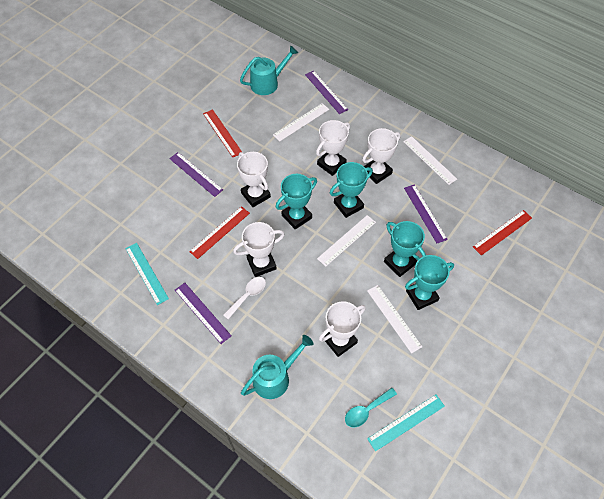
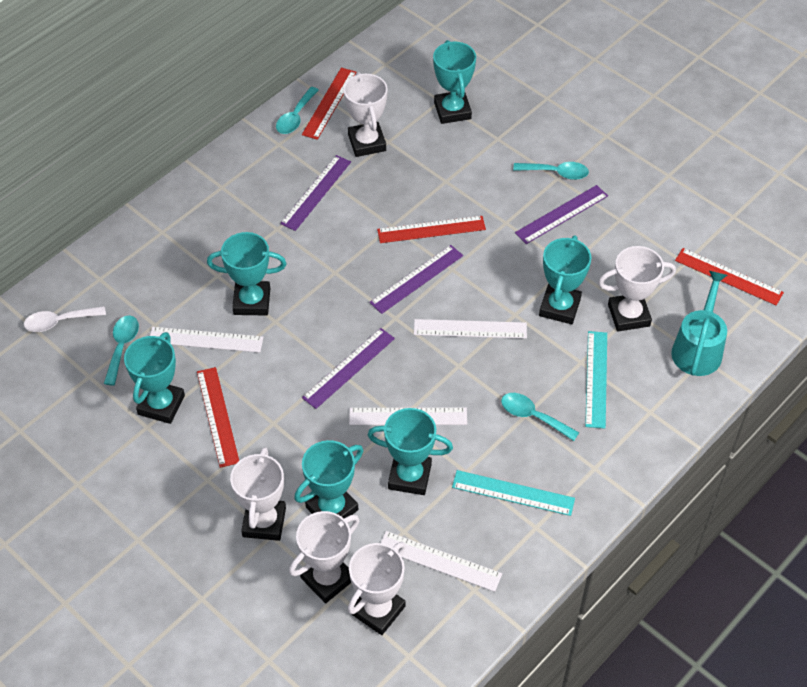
red ruler: 3 -> 4
turquoise spoon: 1 -> 4
turquoise trophy: 4 -> 6
turquoise watering can: 2 -> 1

